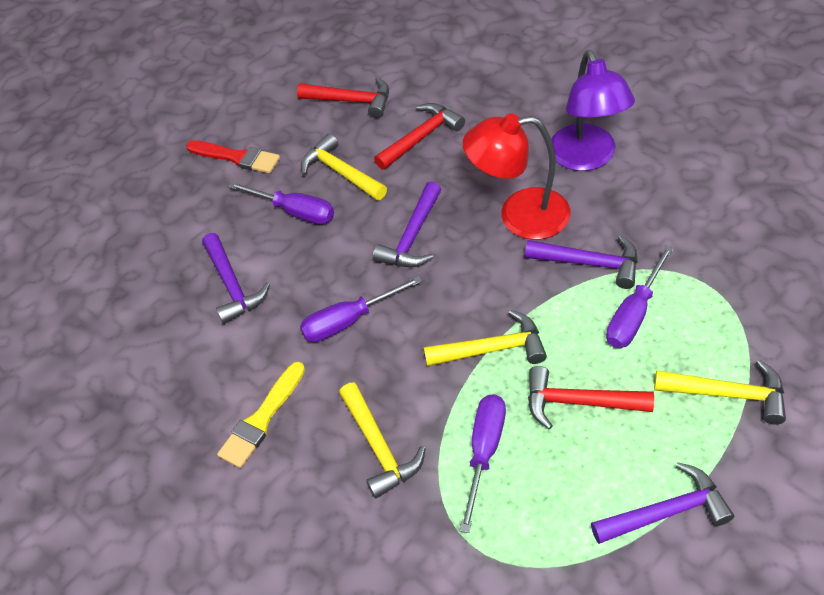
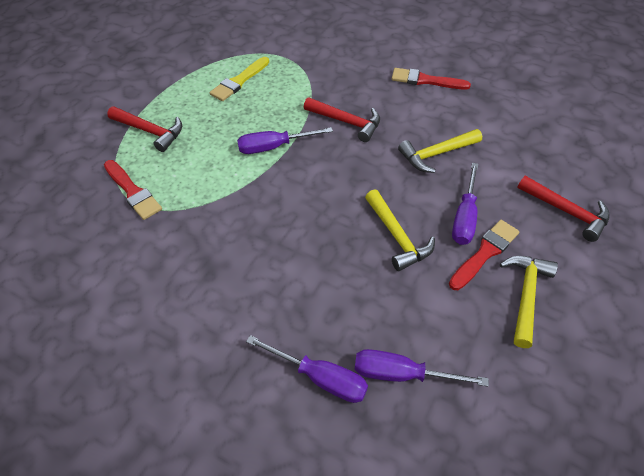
purple hammer: 4 -> 0
purple lamp: 1 -> 0
red brush: 1 -> 3
red lamp: 1 -> 0
yellow hammer: 4 -> 3

